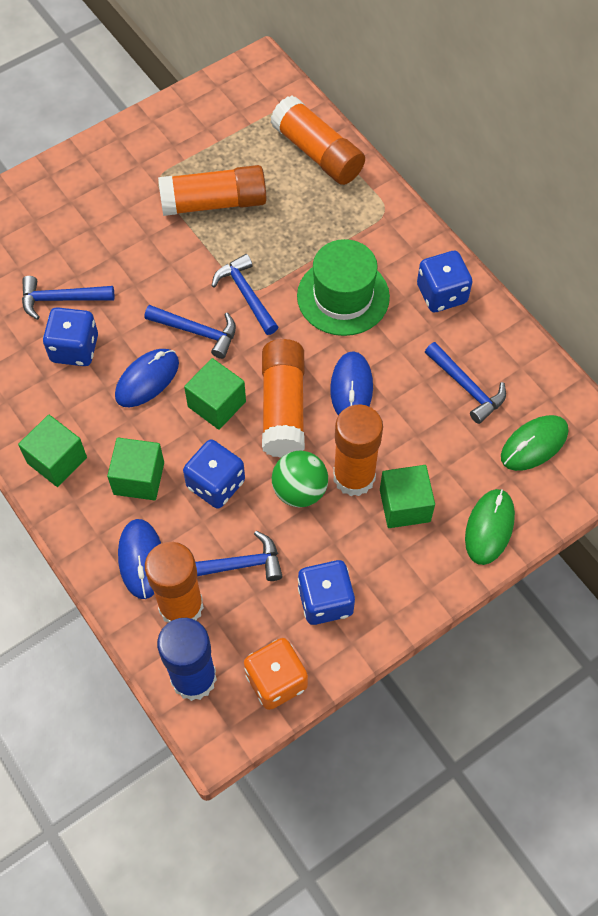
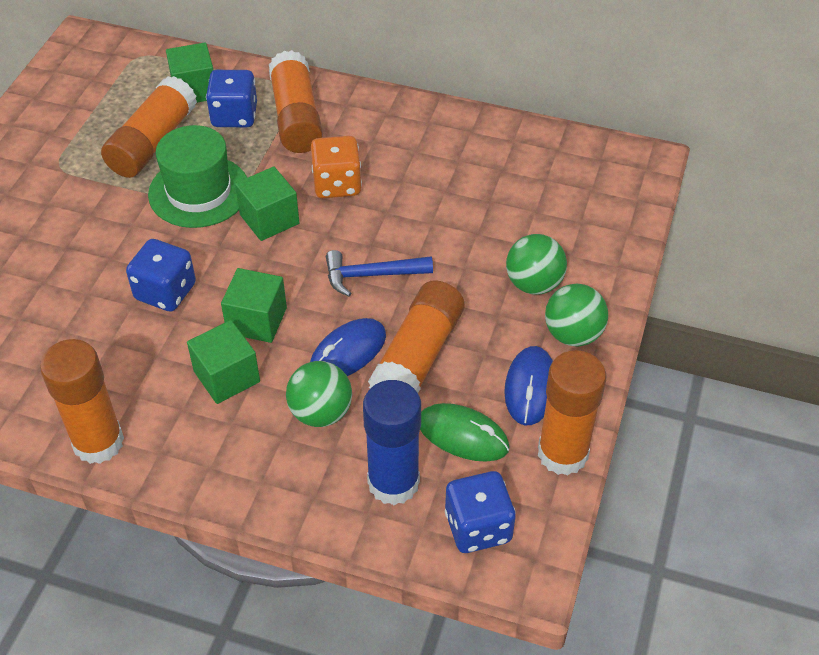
blue dice: 4 -> 3
blue hammer: 5 -> 1
blue mouse: 3 -> 2
green ball: 1 -> 3
green mouse: 2 -> 1

